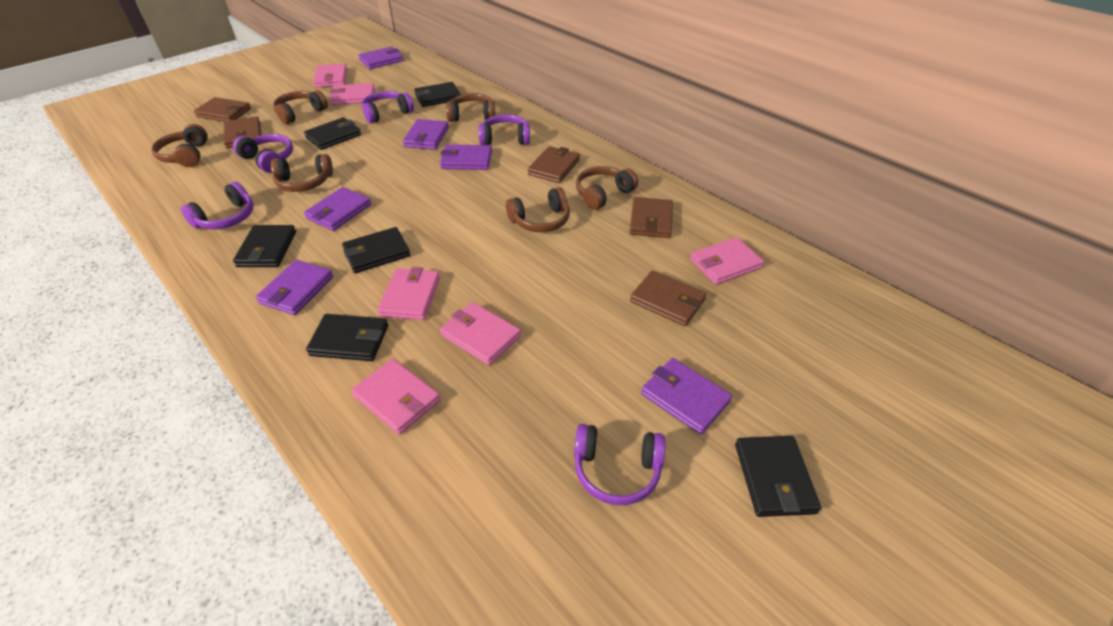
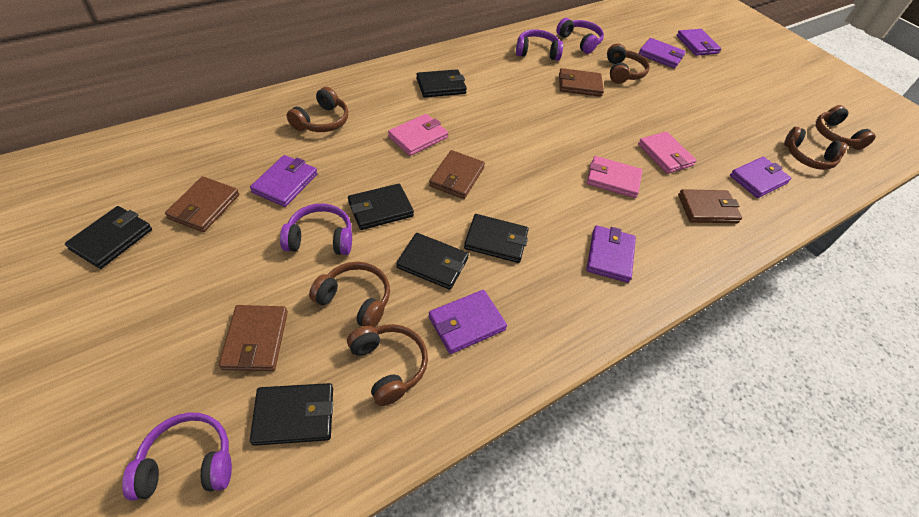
pink wallet: 6 -> 3
purple headphones: 5 -> 4

